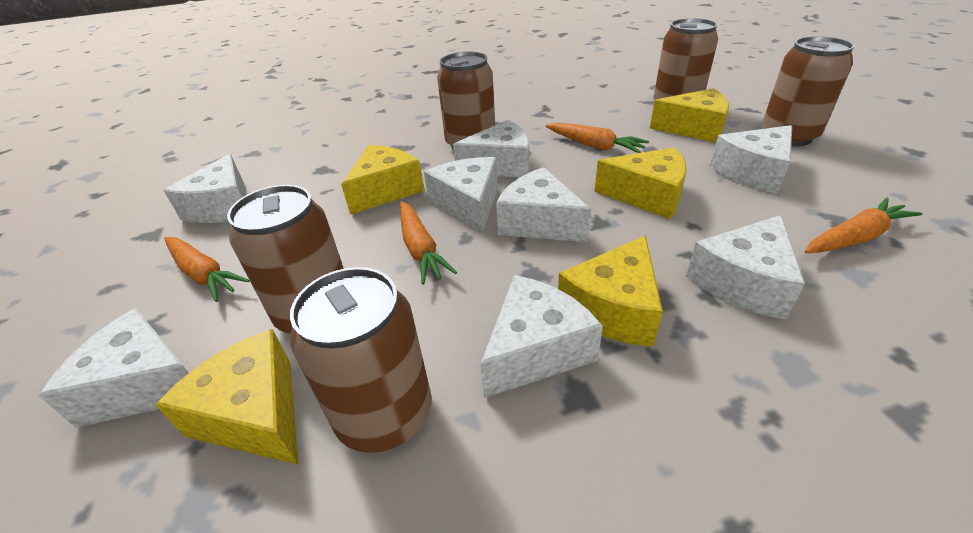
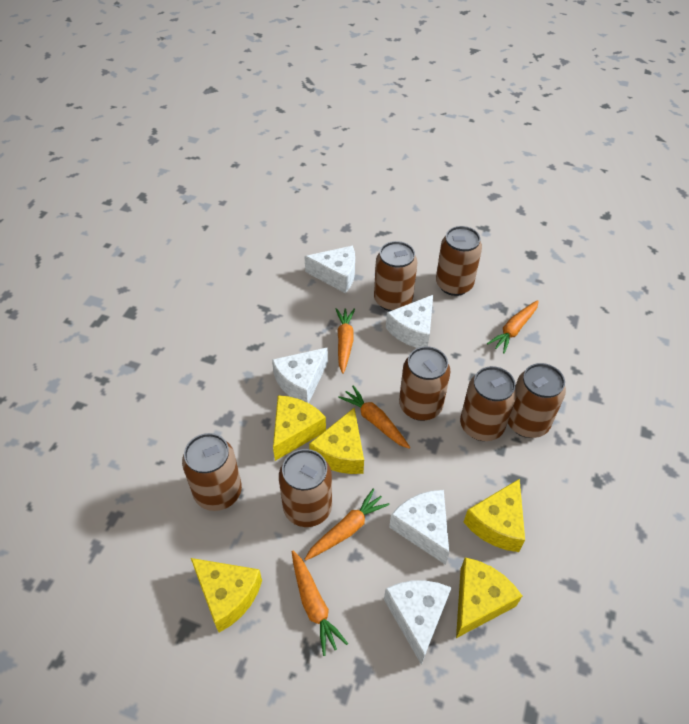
brown can: 5 -> 7
orange carrot: 4 -> 5
white cheese: 8 -> 5

